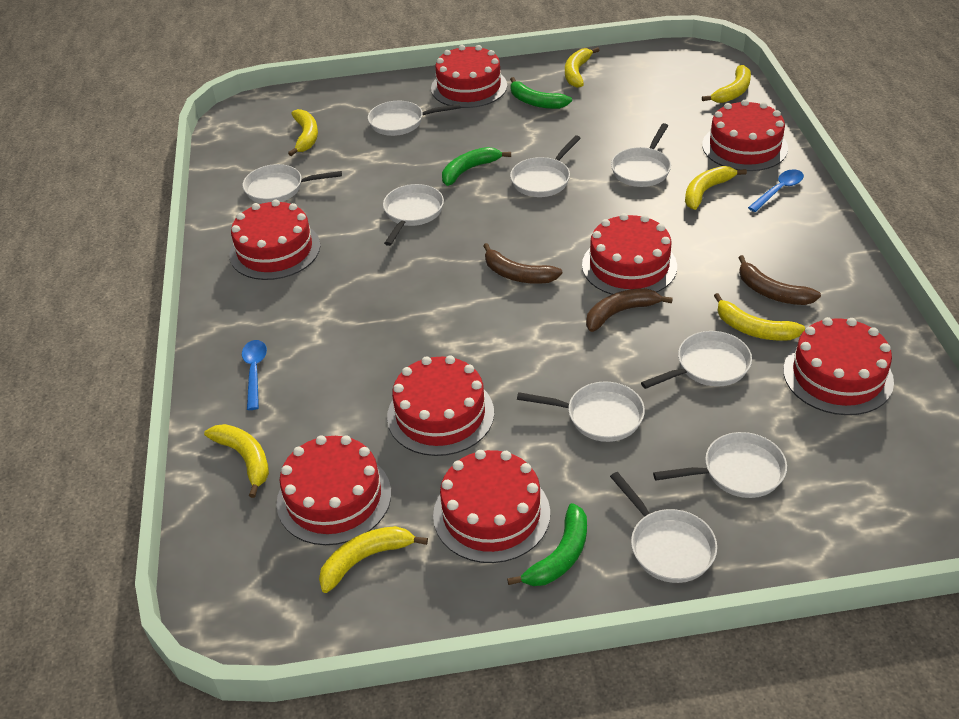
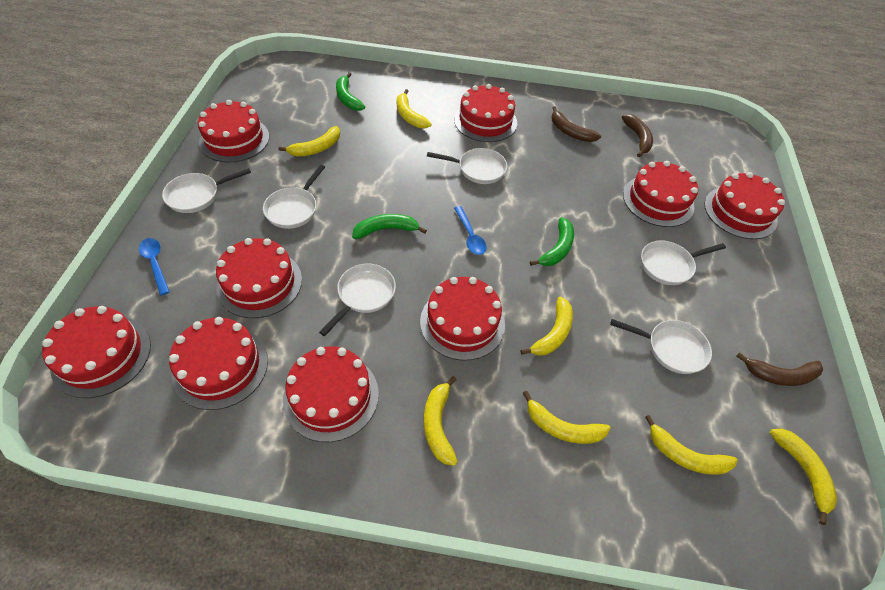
red cake: 8 -> 9
white pan: 9 -> 6

